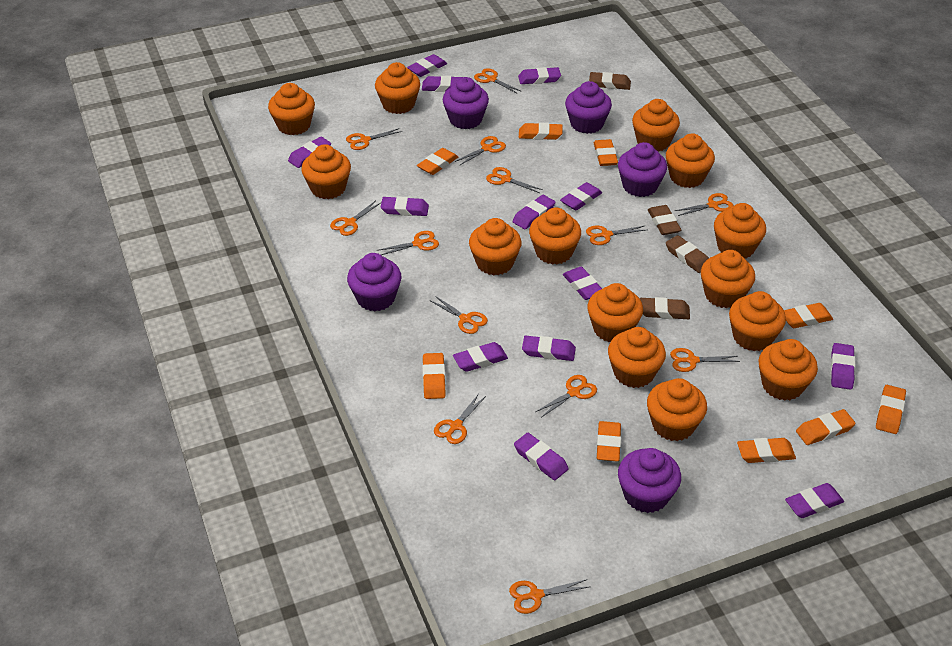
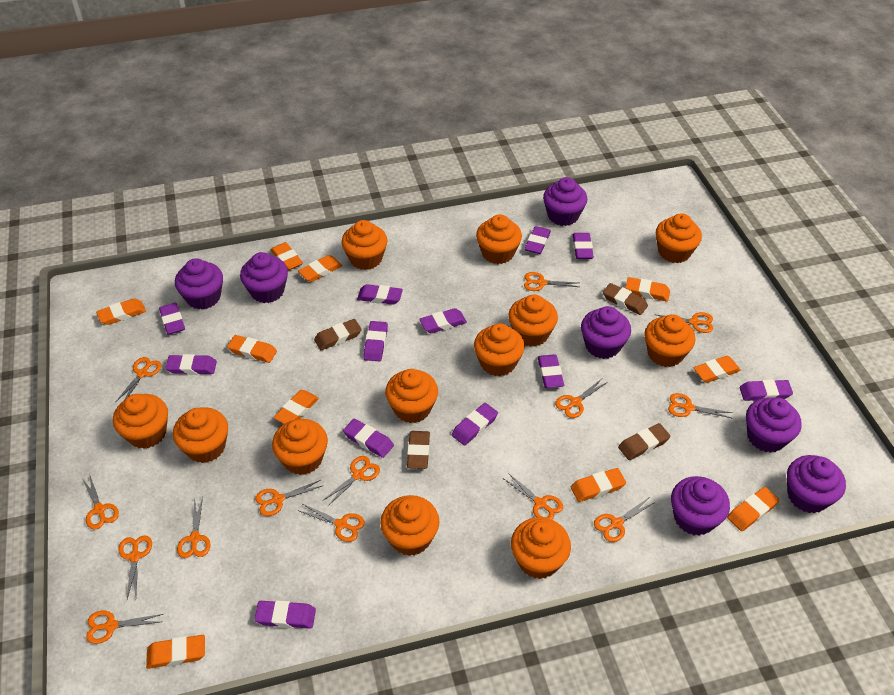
orange cupcake: 14 -> 12
orange eraser: 9 -> 10
orange scissors: 13 -> 14
purple cupcake: 5 -> 7
purple eraser: 13 -> 12

